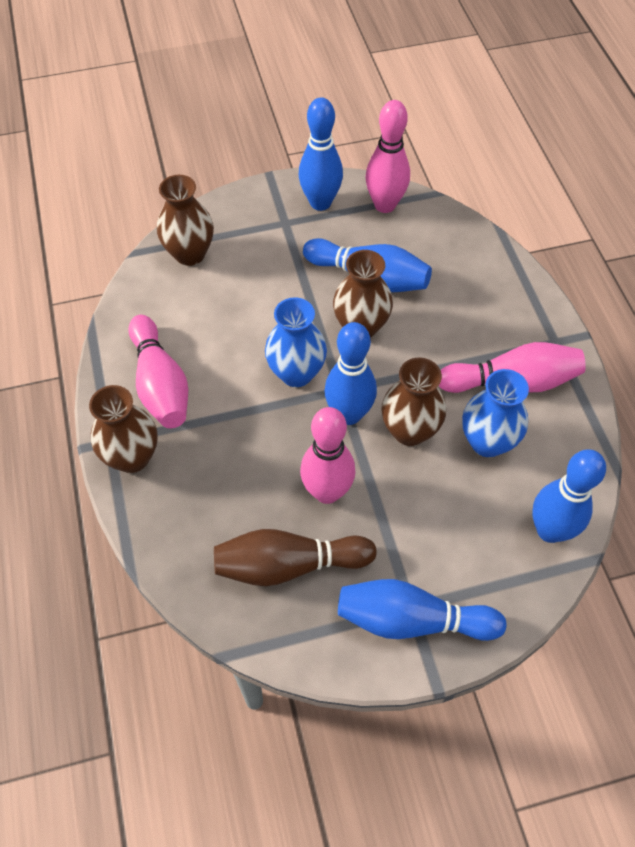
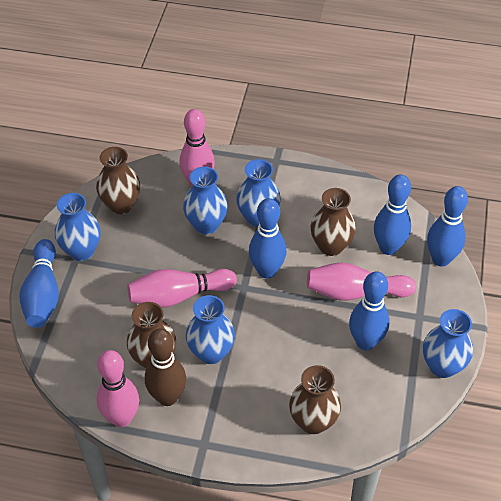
blue vase: 2 -> 5

